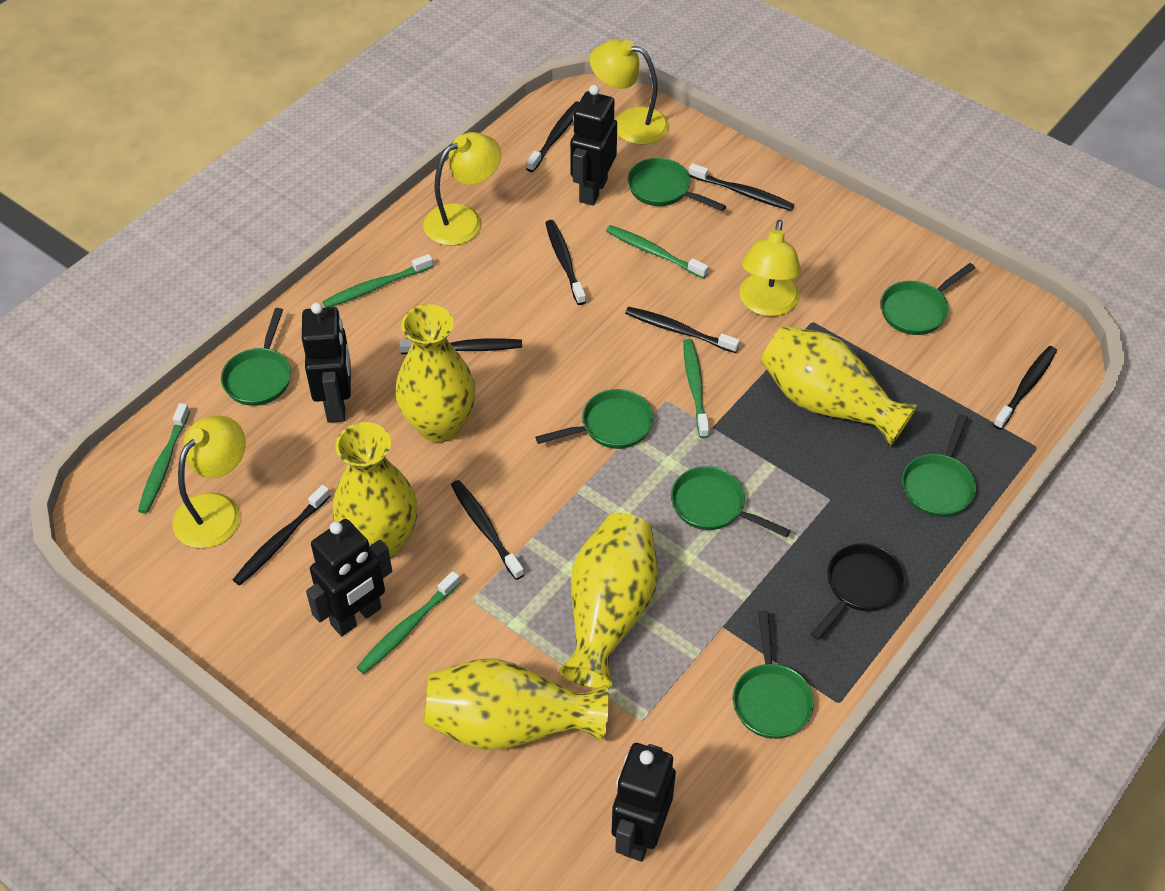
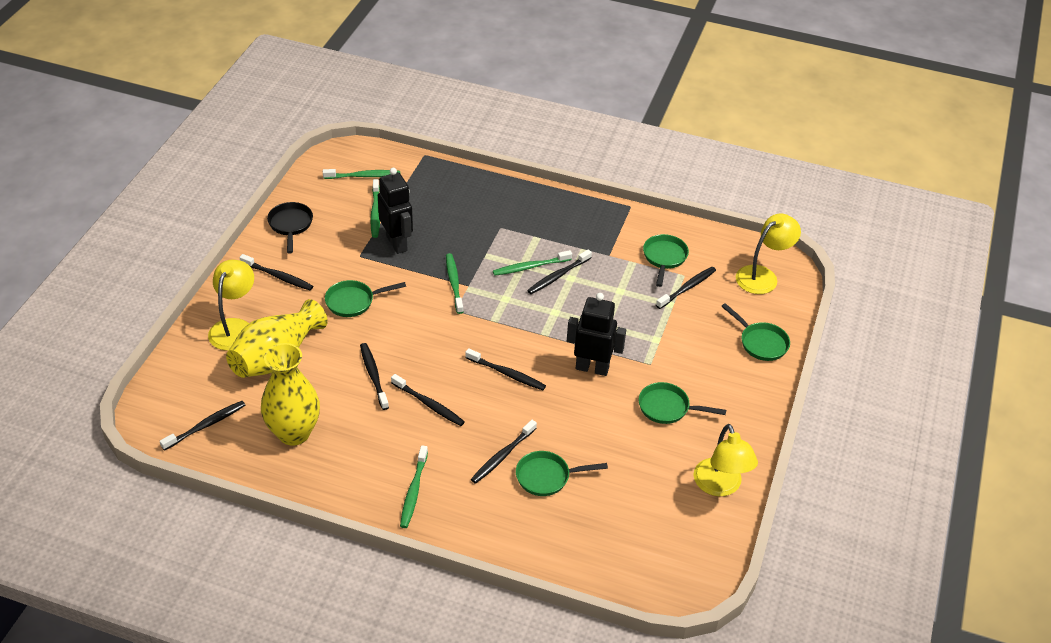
black robot: 4 -> 2
green pan: 7 -> 5
yellow lamp: 4 -> 3
yellow vase: 5 -> 2

